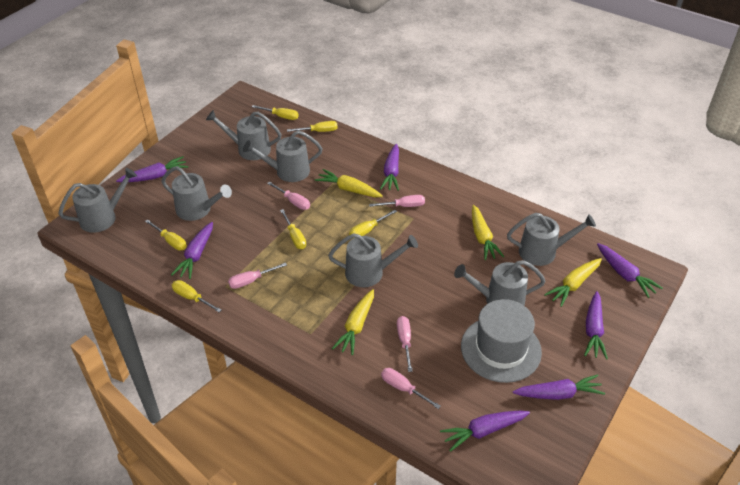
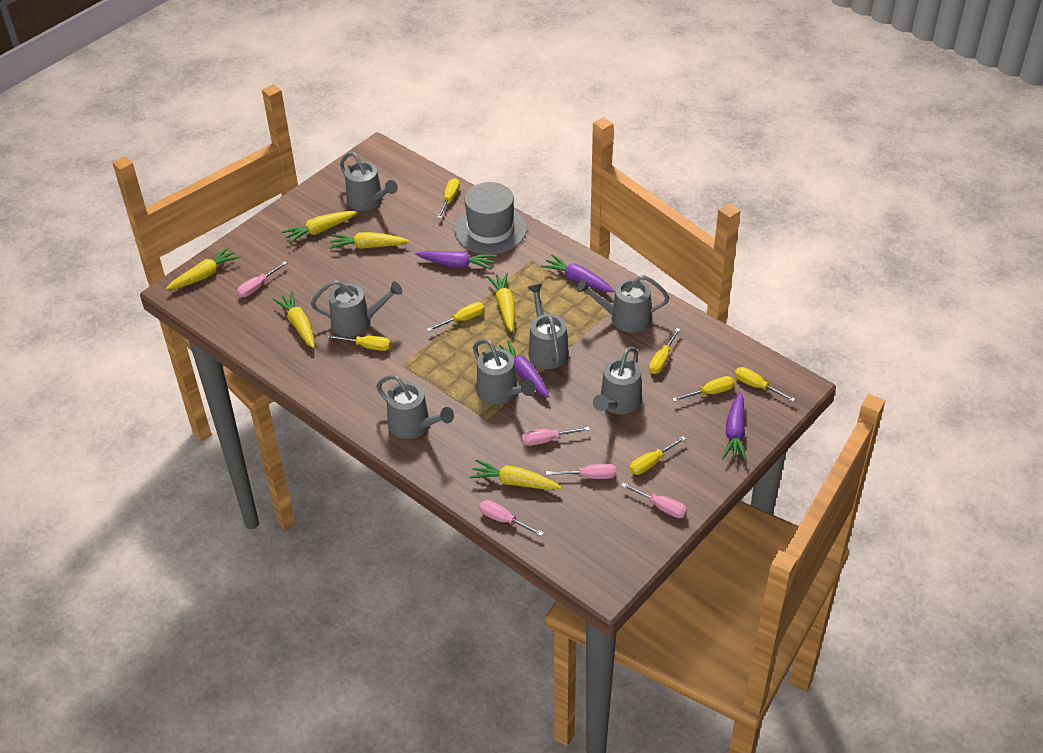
purple carrot: 7 -> 4
yellow carrot: 4 -> 6
yellow screwdriver: 6 -> 7

